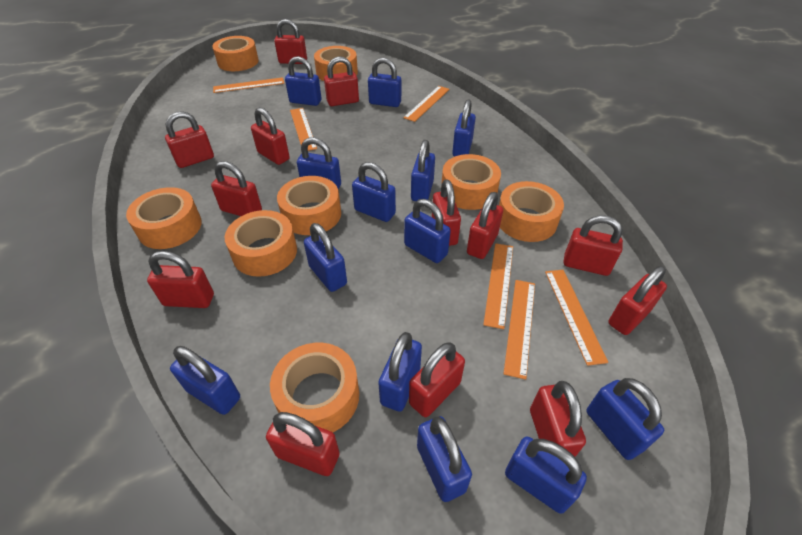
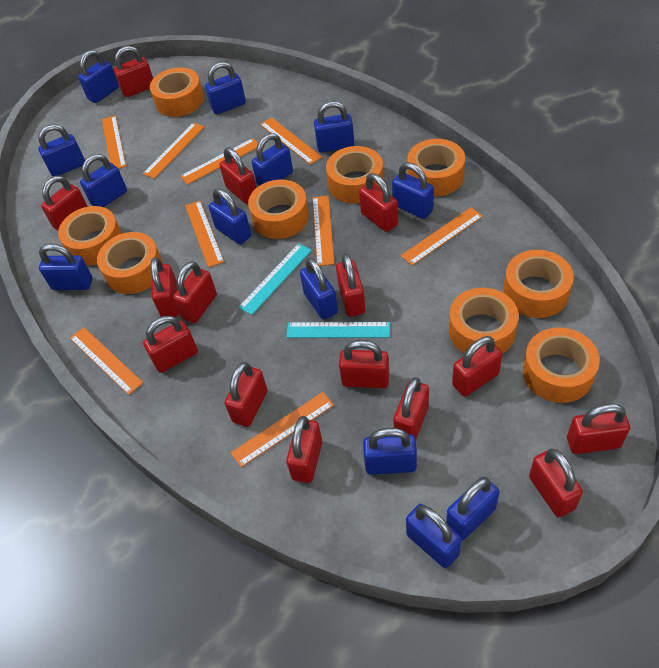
orange ruler: 6 -> 9
orange tape: 8 -> 9
red padlock: 13 -> 15
turquoise ruler: 0 -> 2

